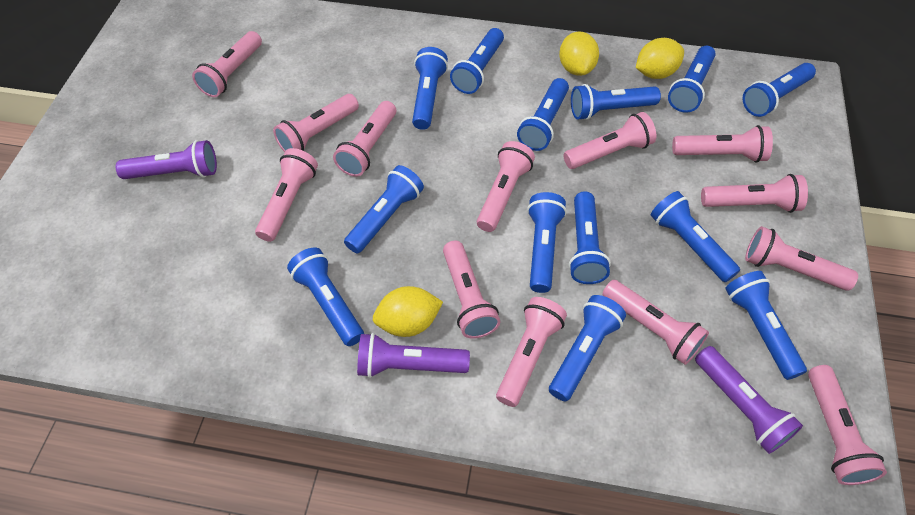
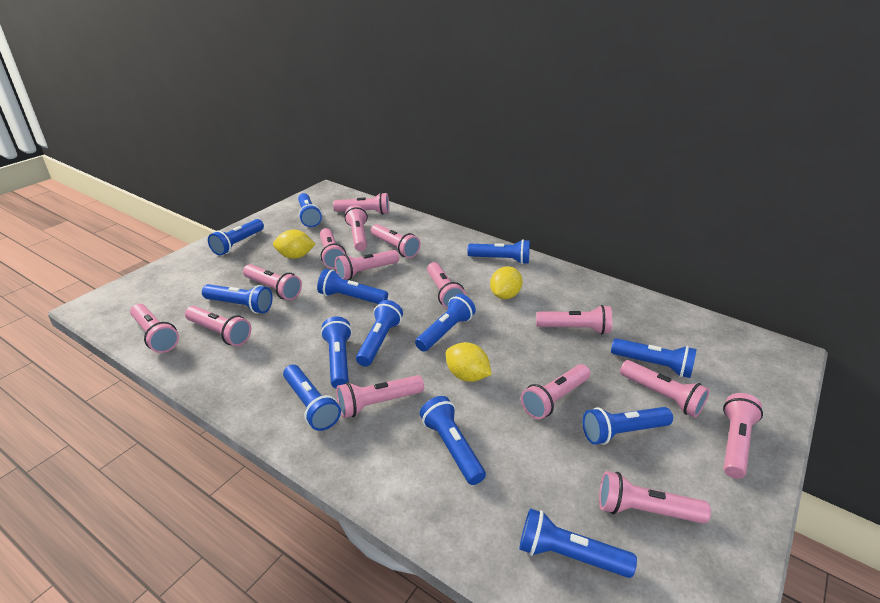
pink flashlight: 13 -> 15
purple flashlight: 3 -> 0

